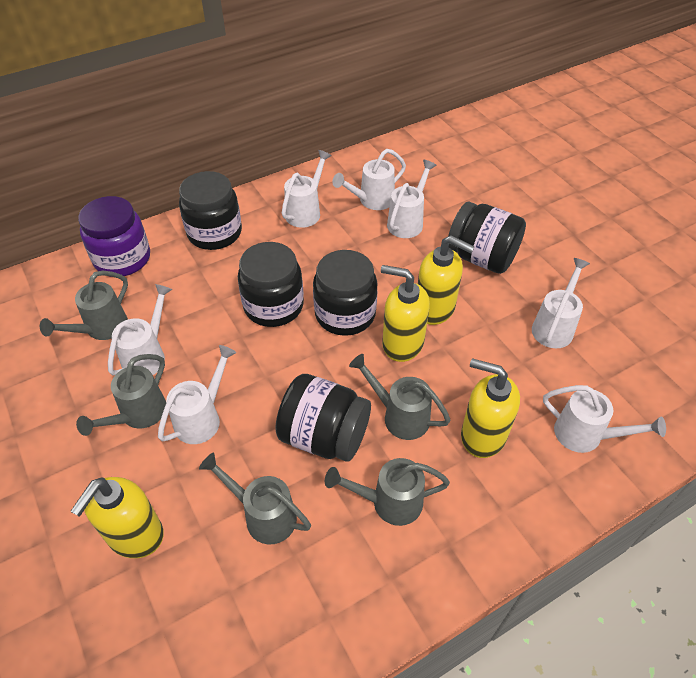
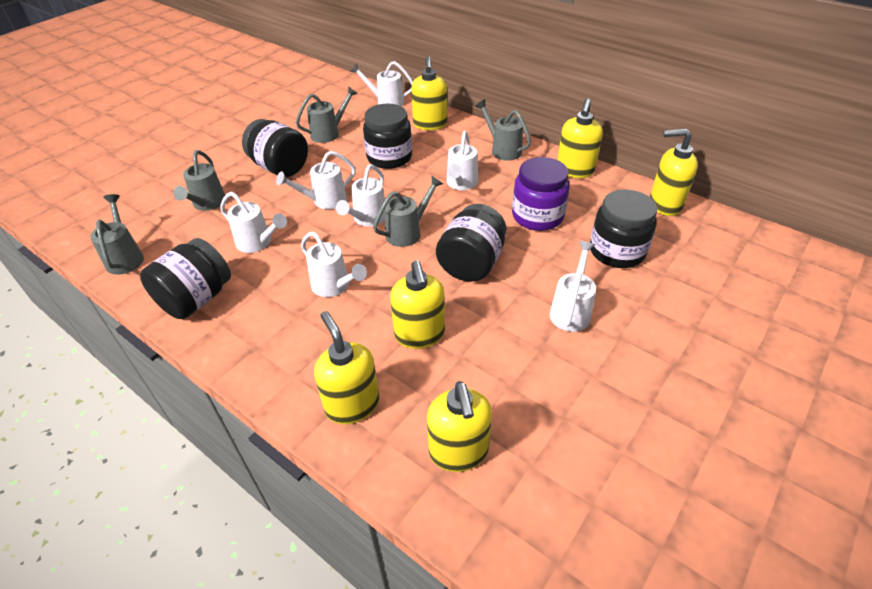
yellow soap dispenser: 4 -> 6

